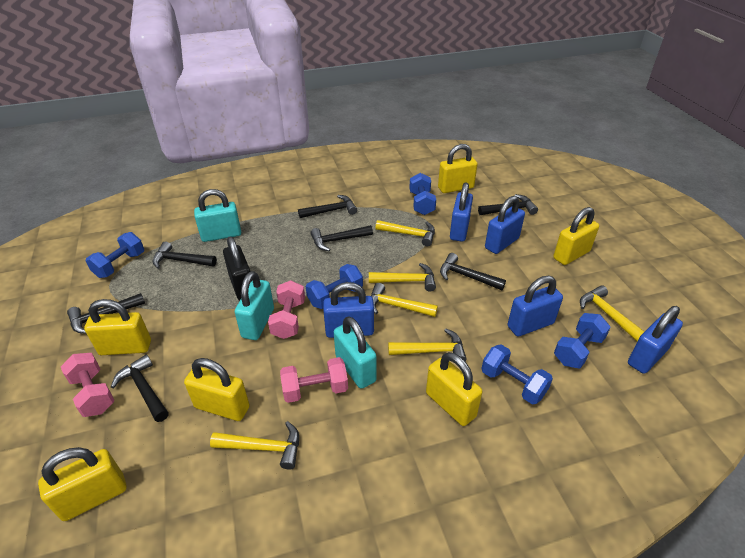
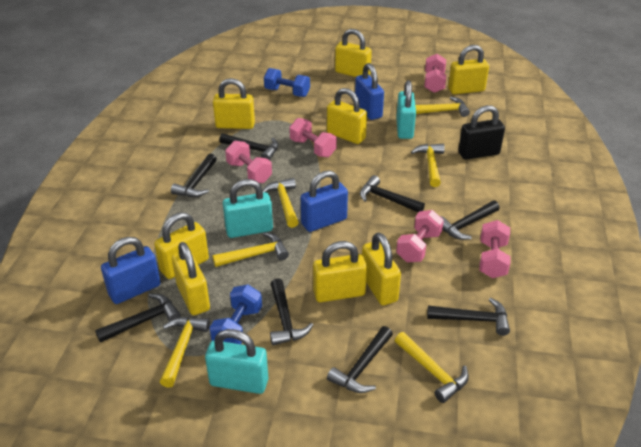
black hammer: 7 -> 8
blue dumbbell: 5 -> 2
blue padlock: 5 -> 3
pink dumbbell: 3 -> 5
yellow padlock: 6 -> 8

